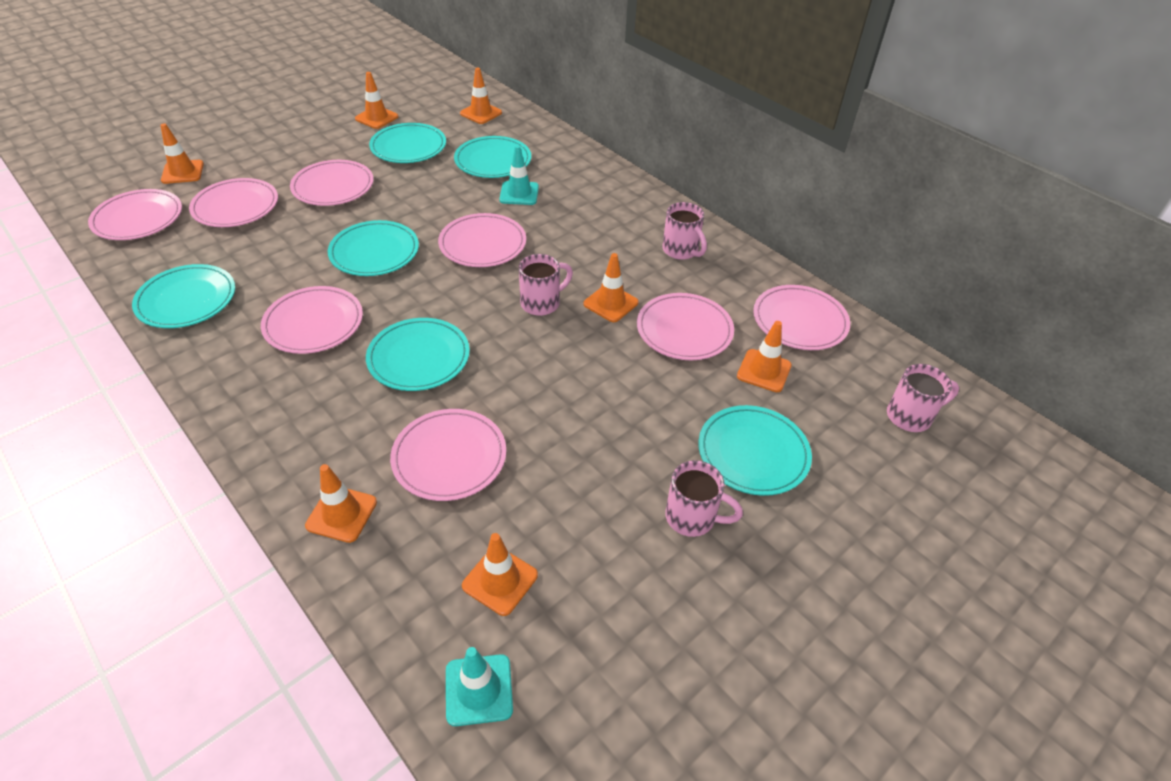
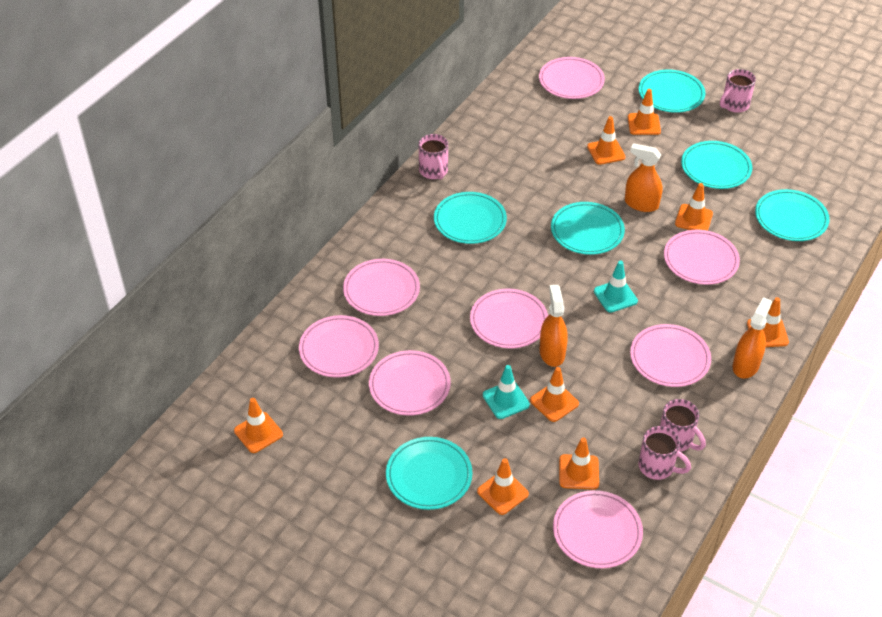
orange spray bottle: 0 -> 3
orange traffic cone: 7 -> 8

